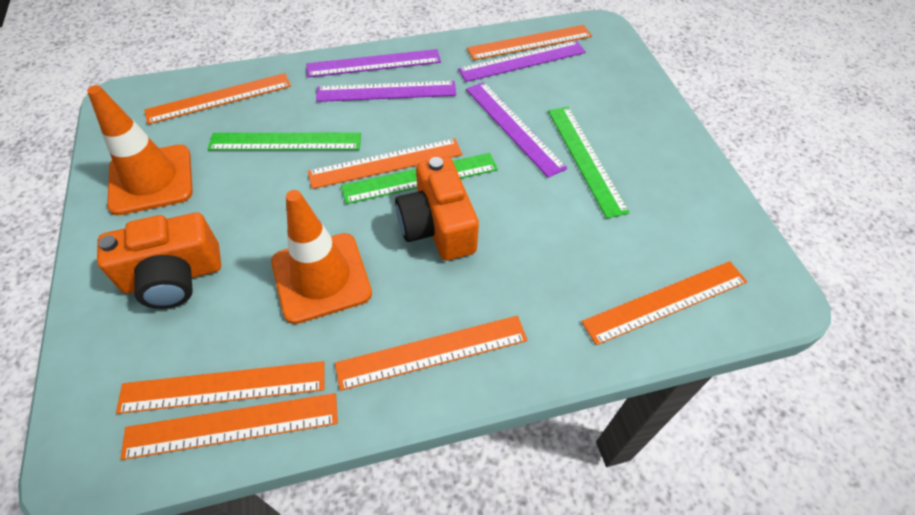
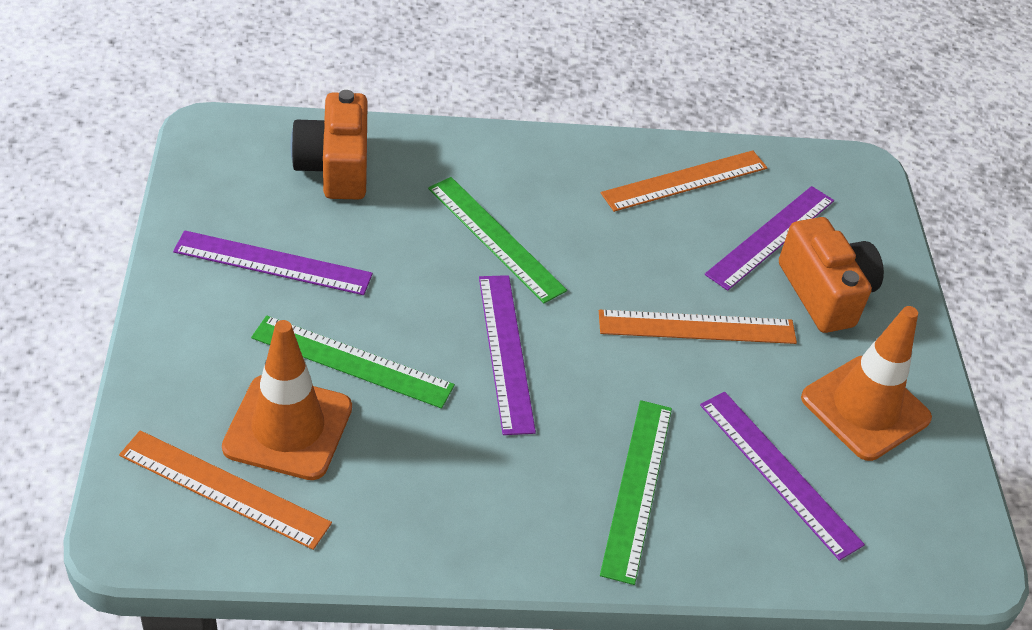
orange ruler: 7 -> 3

